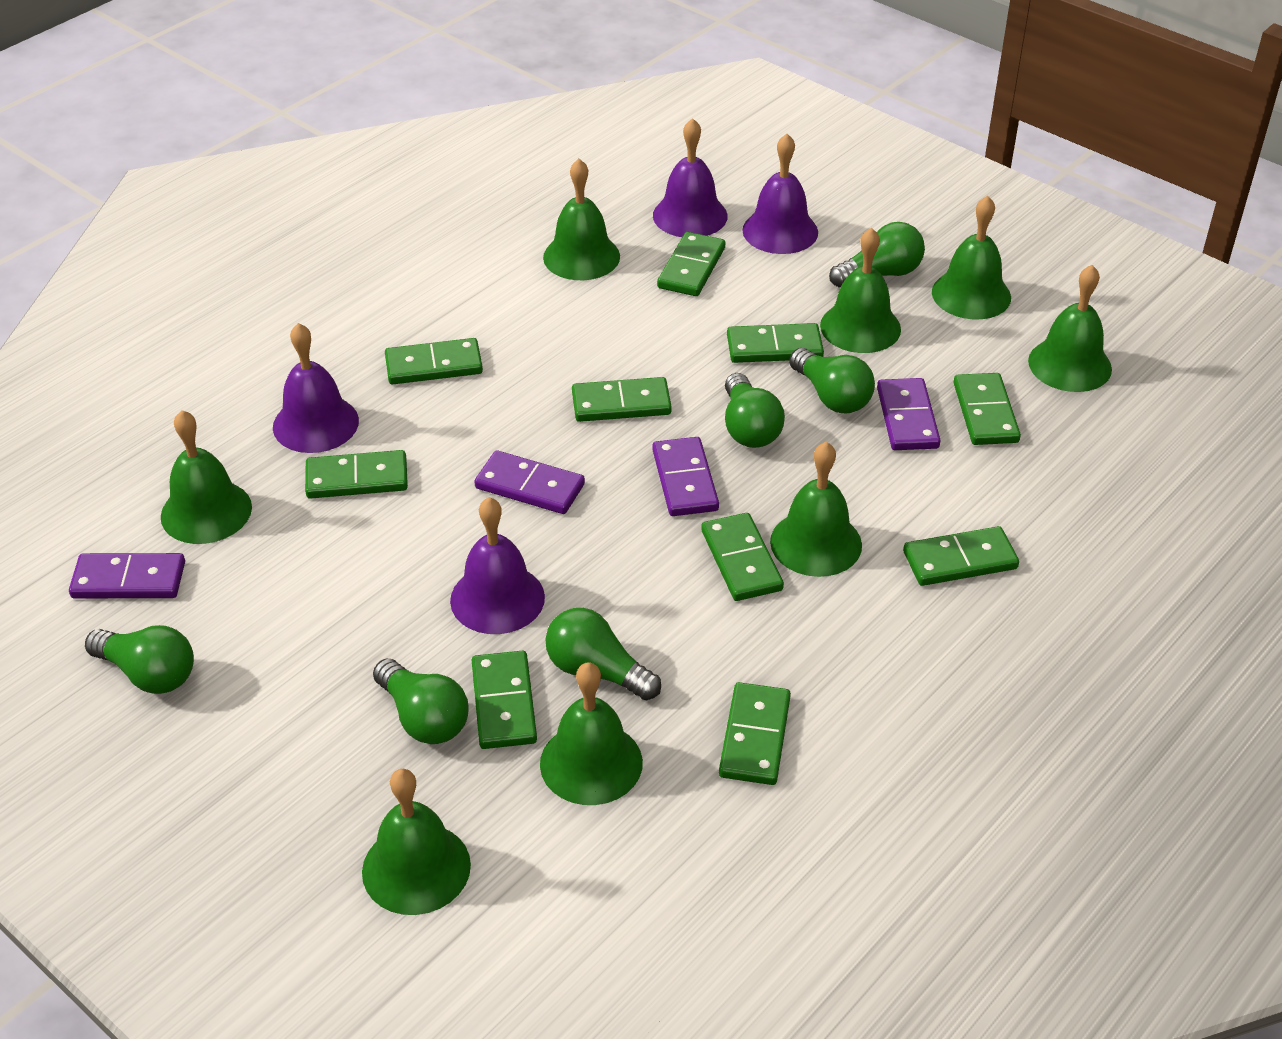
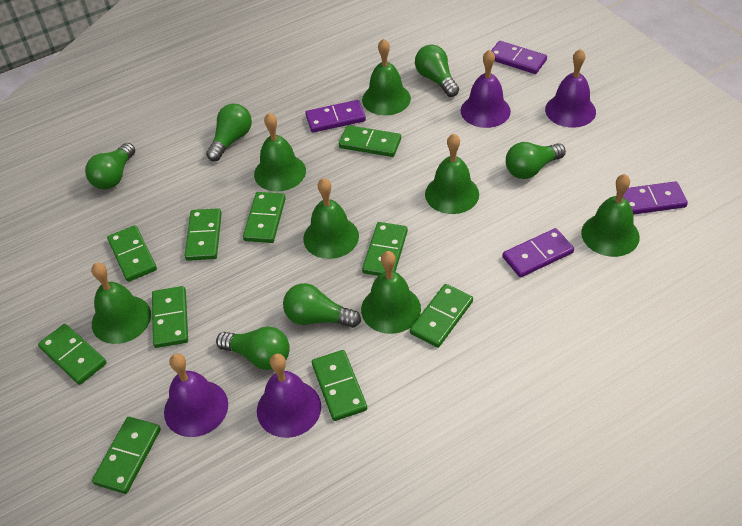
green bell: 8 -> 7

